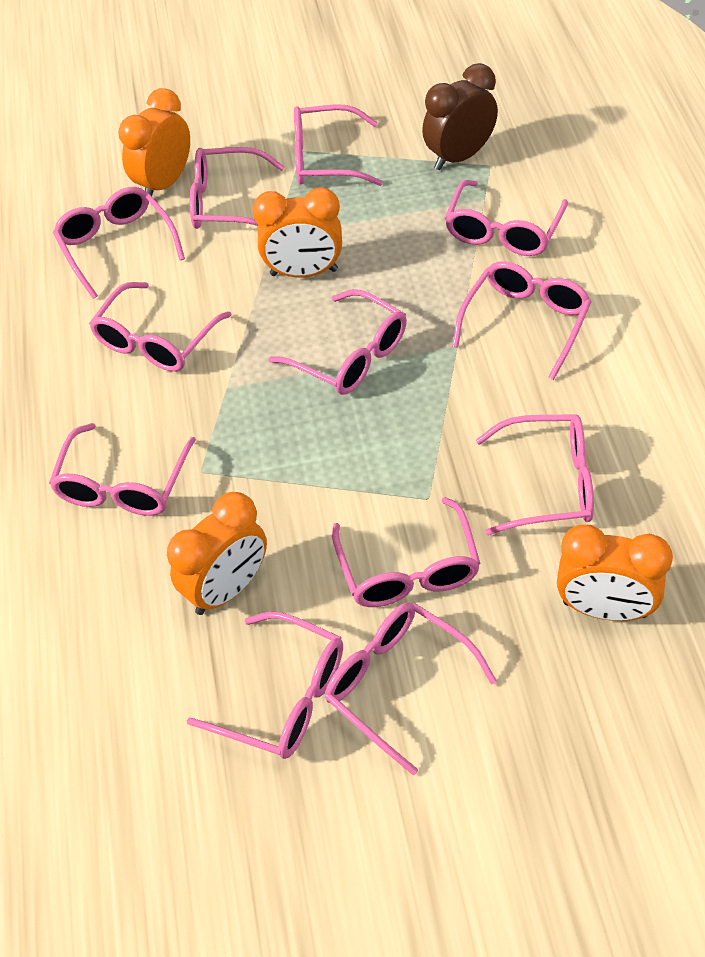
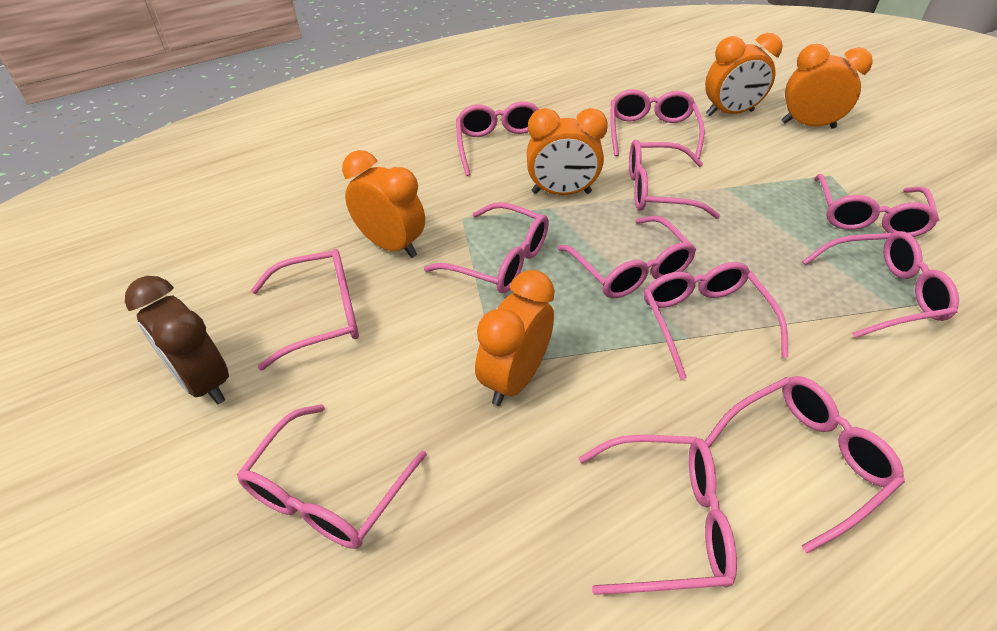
orange clock: 4 -> 5

